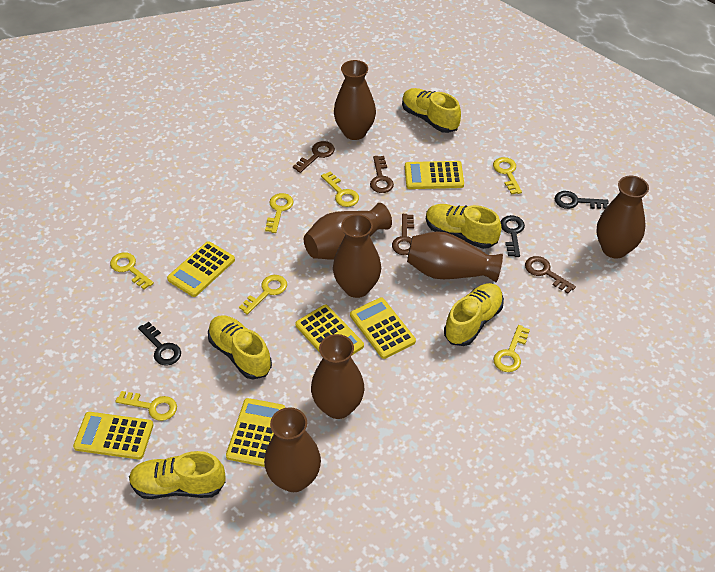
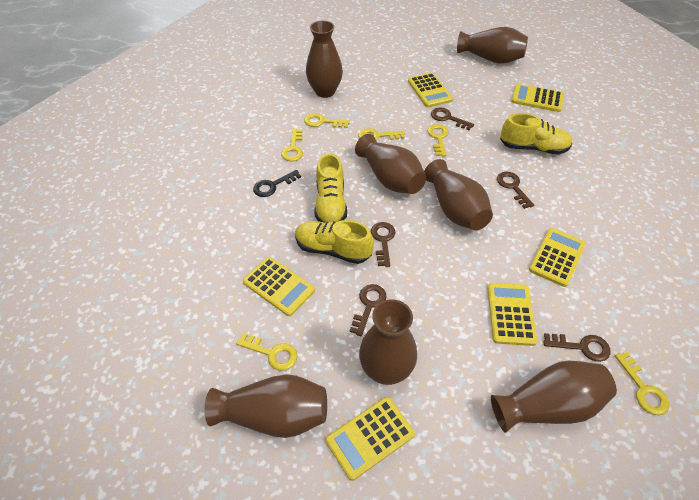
black key: 3 -> 1
brown key: 4 -> 5
yellow key: 7 -> 6
yellow shoe: 5 -> 3

